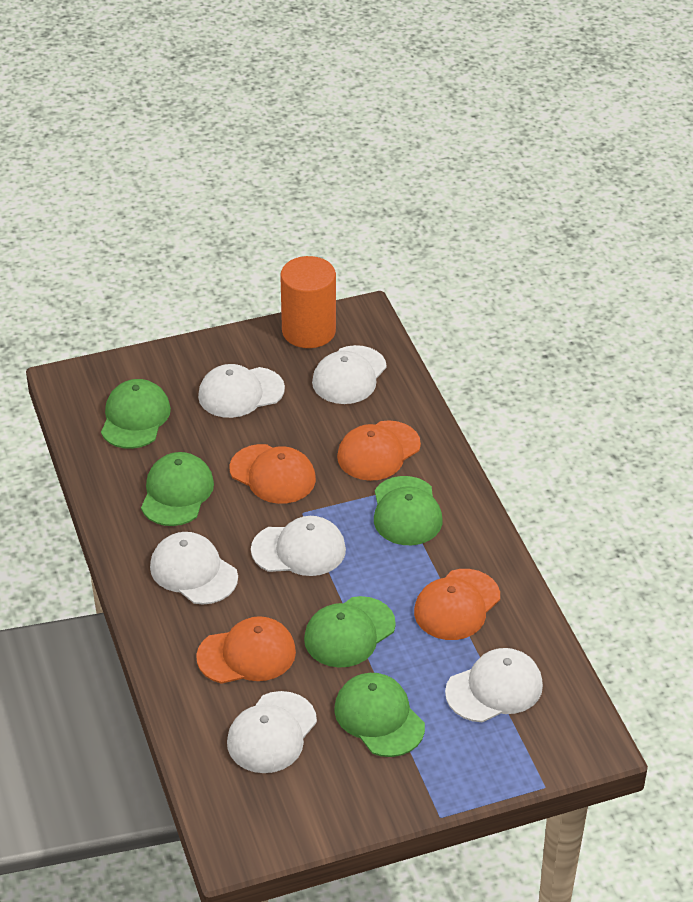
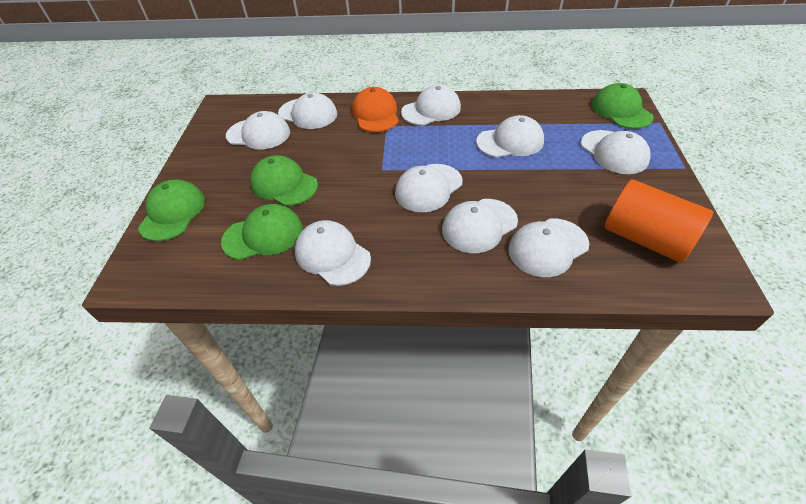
green cap: 5 -> 4
orange cap: 4 -> 1
white cap: 6 -> 9

